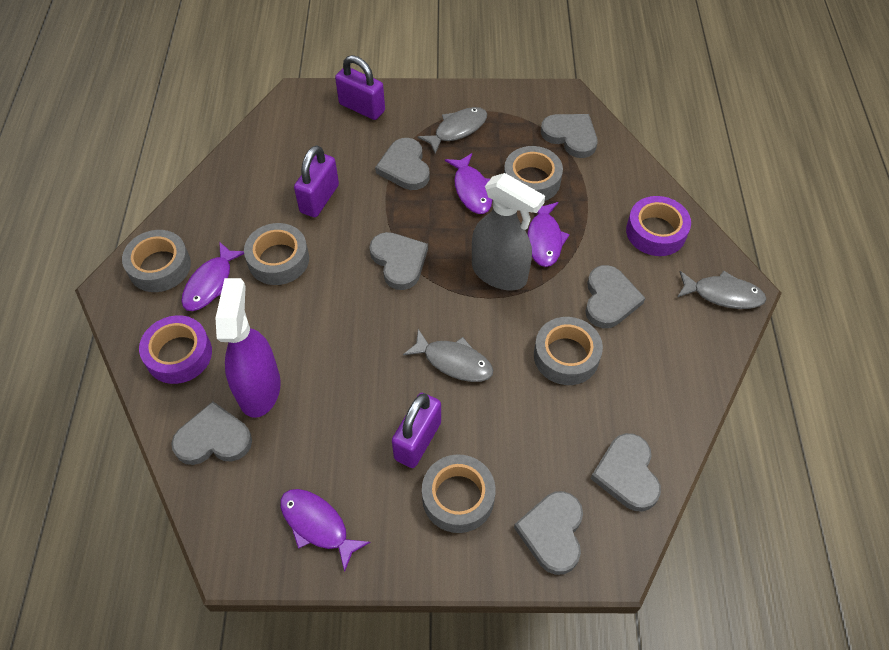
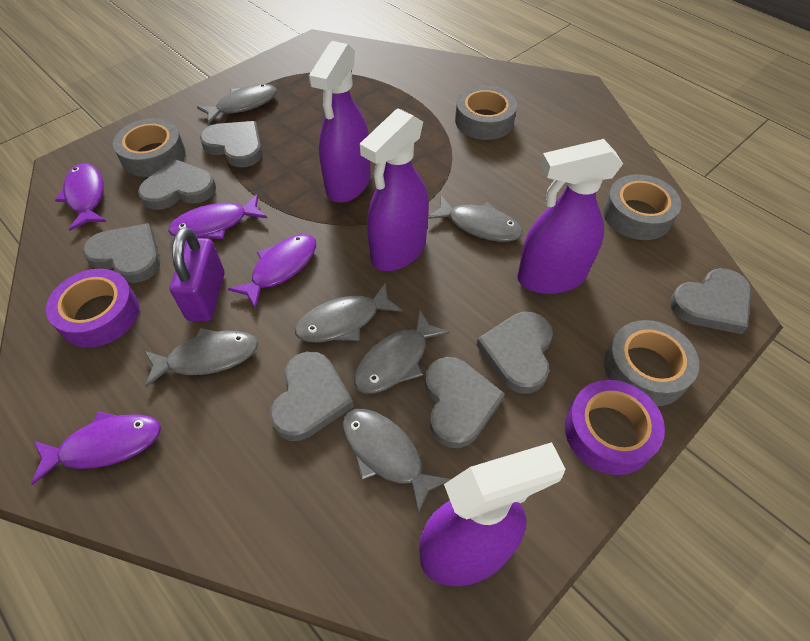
grey fish: 3 -> 6
grey spray bottle: 1 -> 0
grey tape: 5 -> 4
purple padlock: 3 -> 1
purple spray bottle: 1 -> 4

